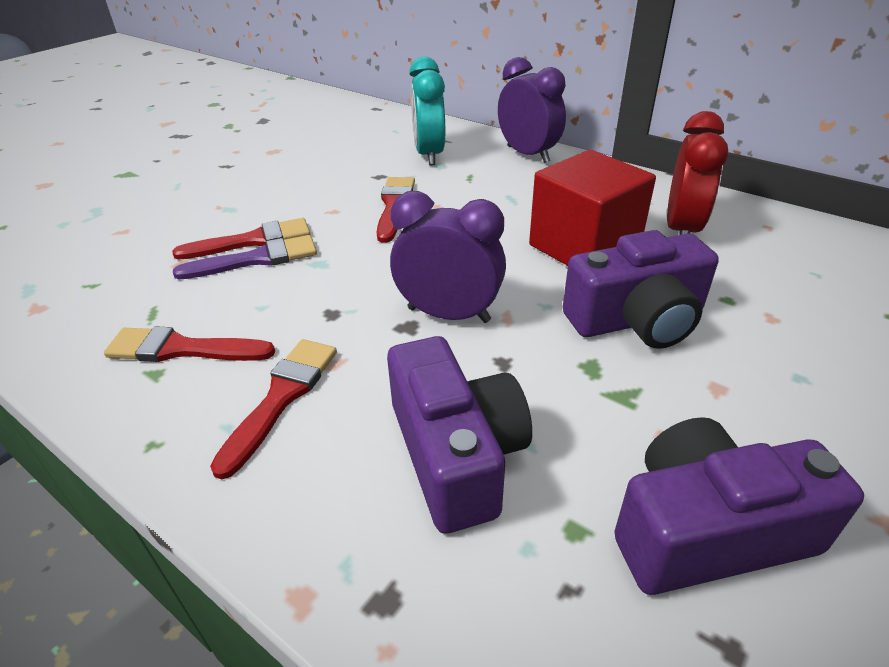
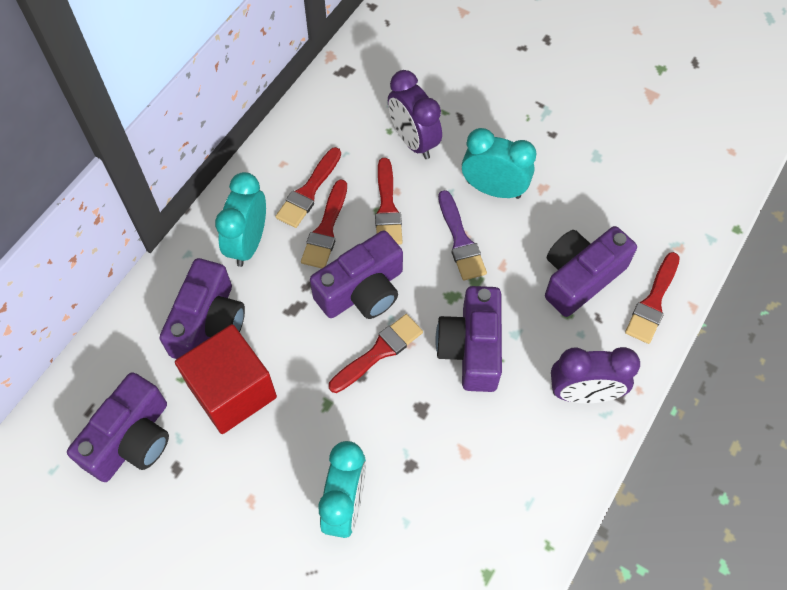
purple camera: 3 -> 5
red brush: 4 -> 5
red clock: 1 -> 0
turquoise clock: 1 -> 3

